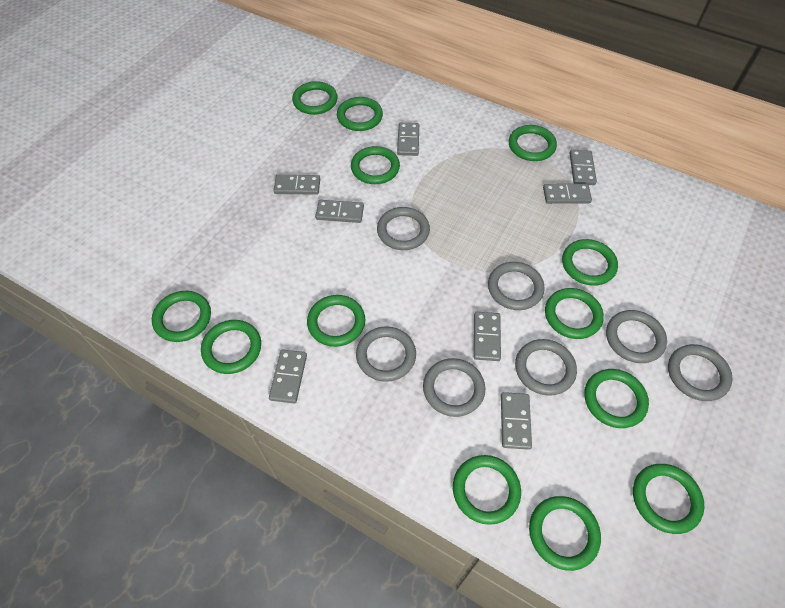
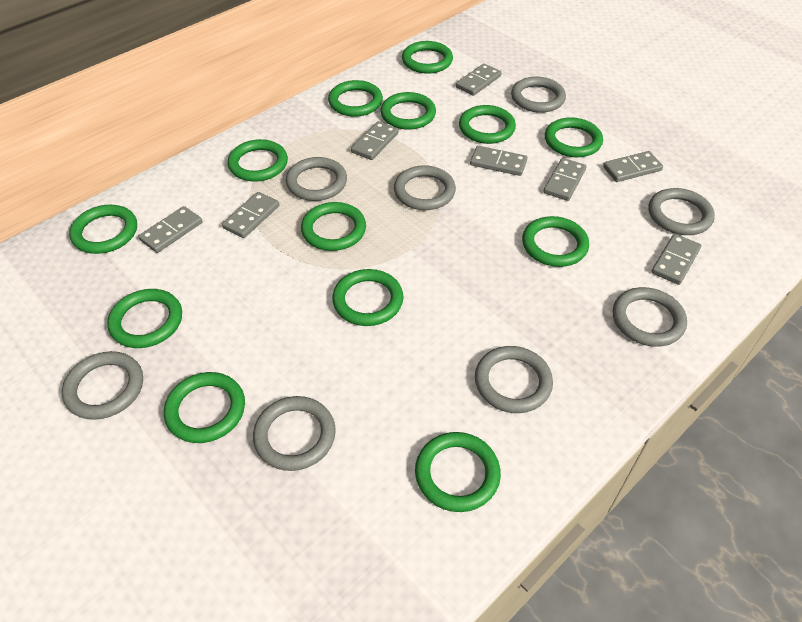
grey ring: 7 -> 8

